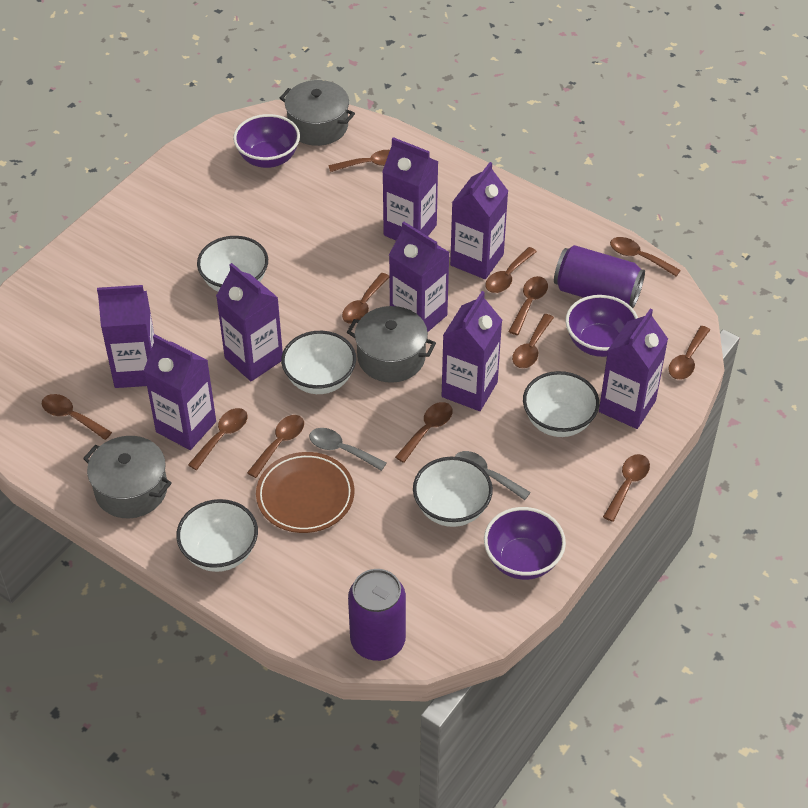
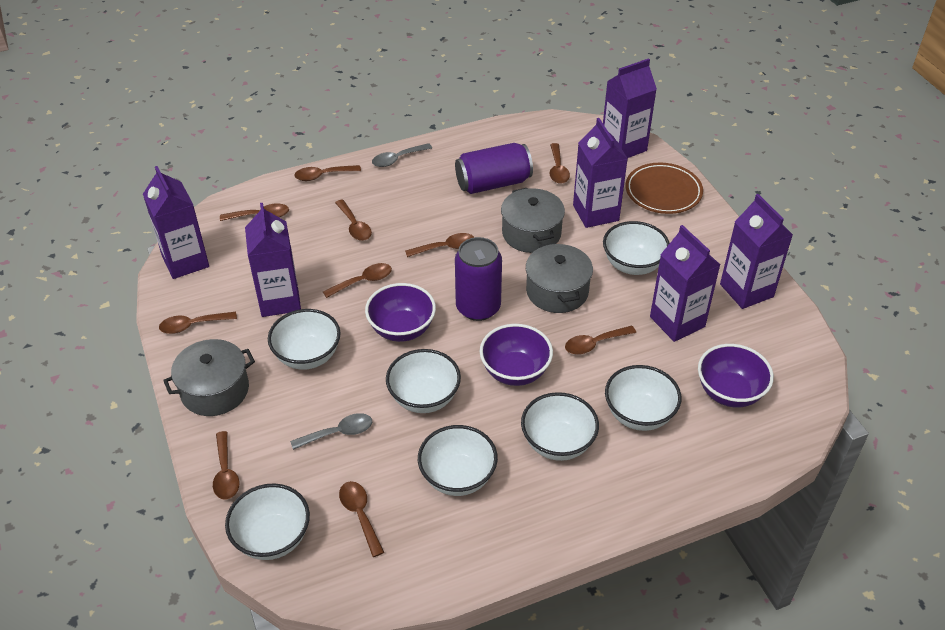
brown spoon: 12 -> 10
purple carton: 8 -> 6
white bowl: 5 -> 7

